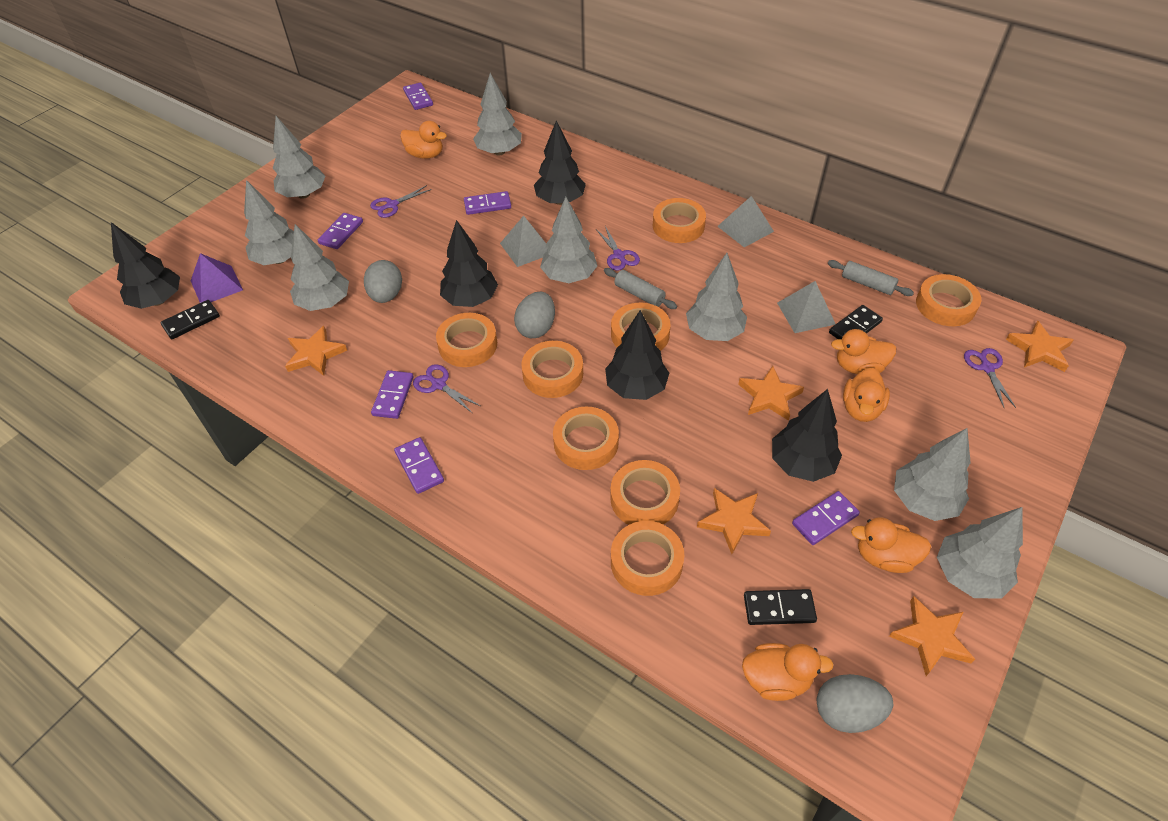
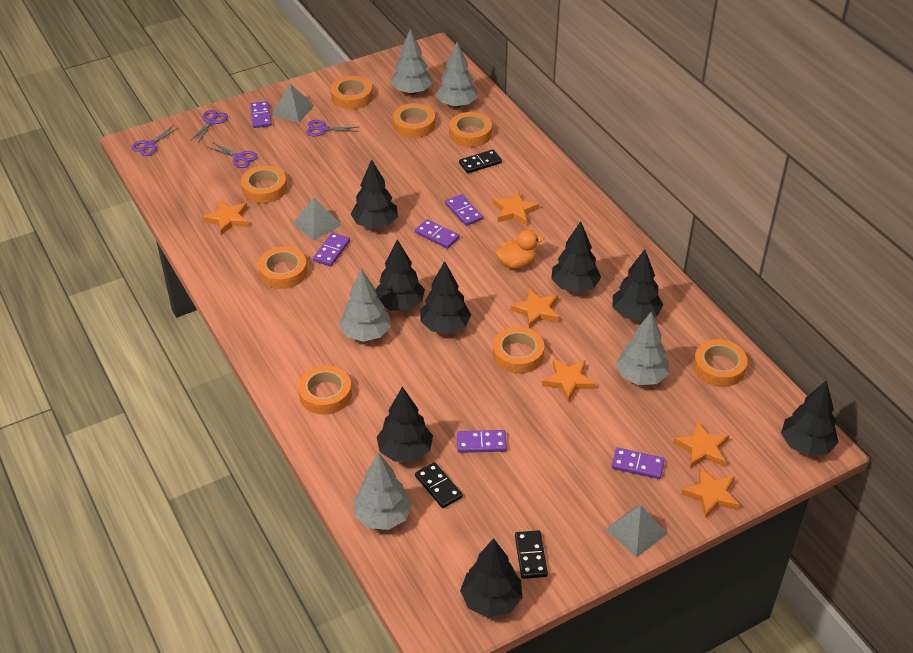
black tree: 5 -> 8
grey egg: 3 -> 0
grey rolling pin: 2 -> 0
grey tree: 8 -> 5
orange duck: 5 -> 1
orange star: 5 -> 6
purple pyramid: 1 -> 0

